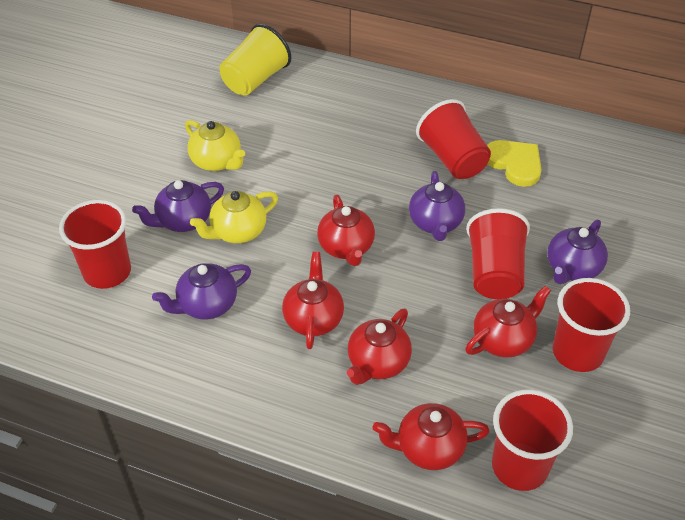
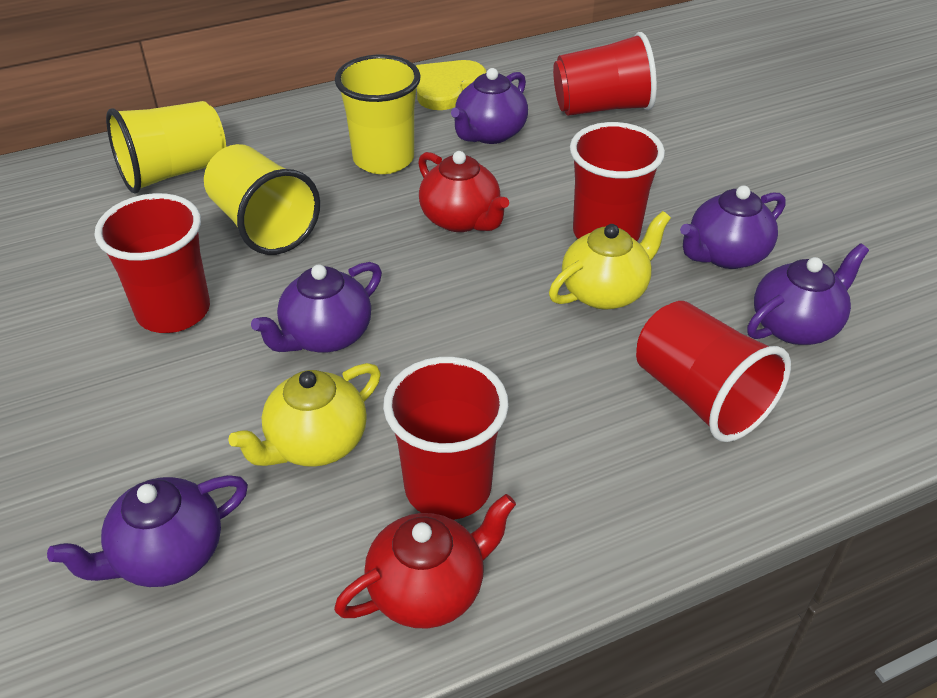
purple teapot: 4 -> 5
red teapot: 5 -> 2
yellow cup: 1 -> 3

